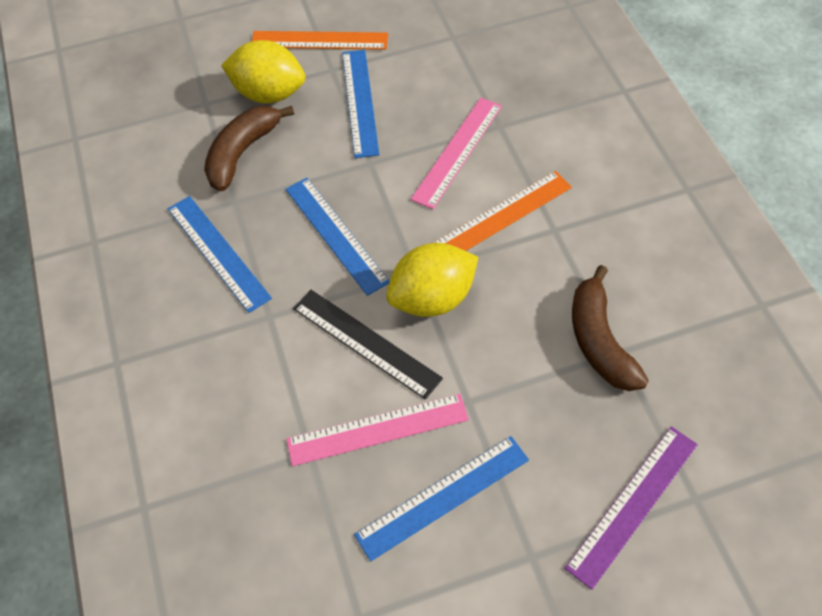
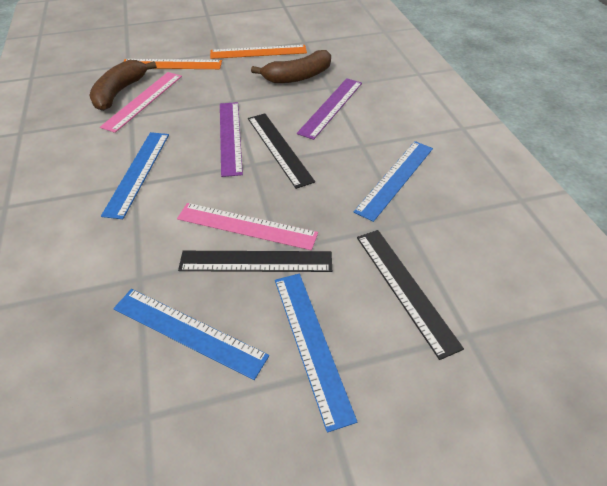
black ruler: 1 -> 3
purple ruler: 1 -> 2
yellow lemon: 2 -> 0

